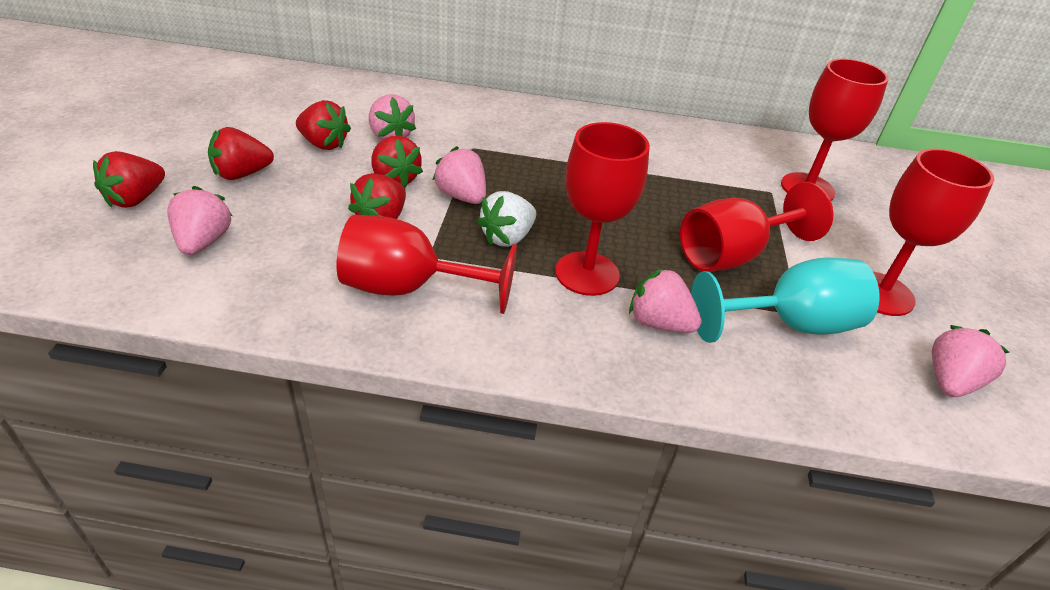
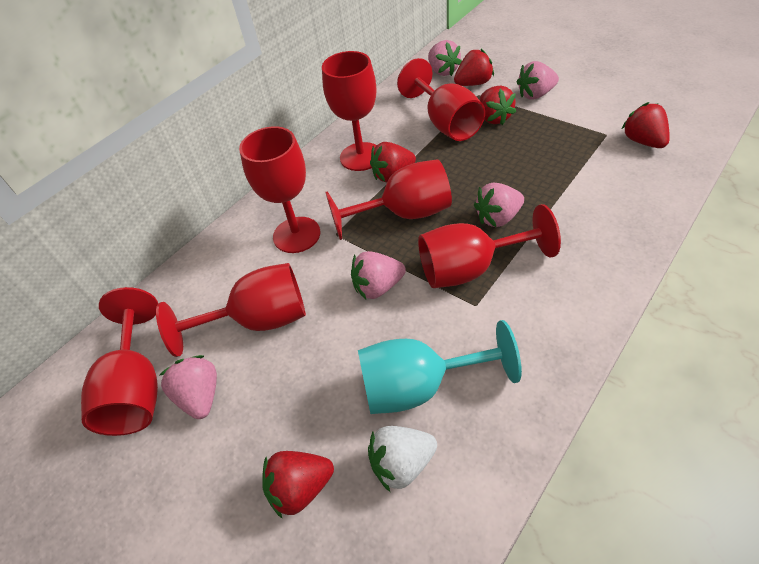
red goblet: 5 -> 7

